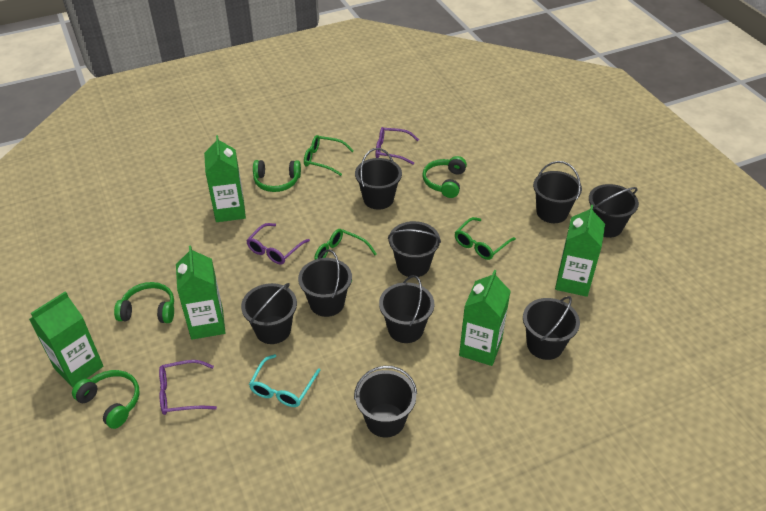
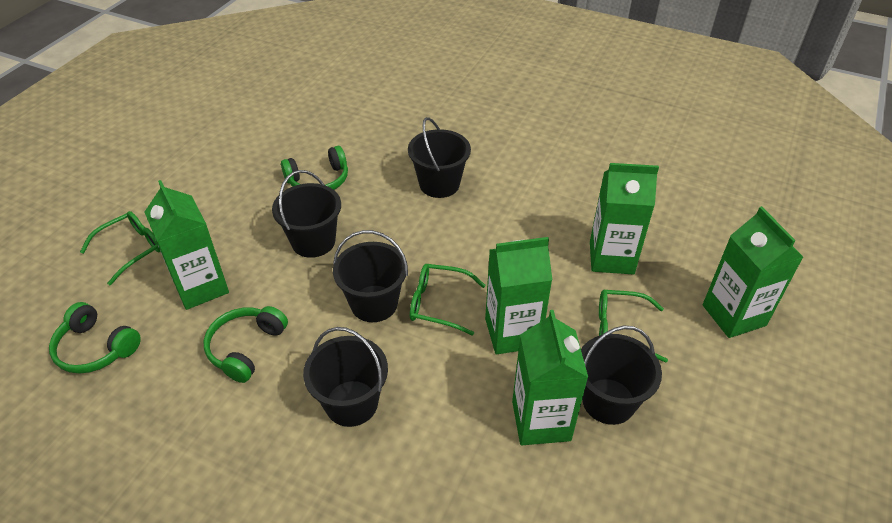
black bucket: 9 -> 5
green headphones: 4 -> 3
purple glasses: 3 -> 0
turquoise glasses: 1 -> 0

